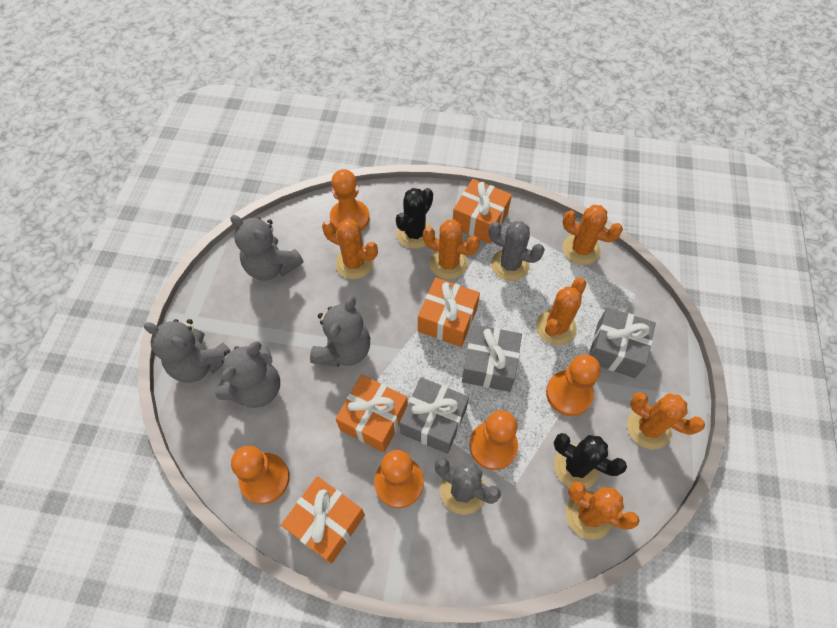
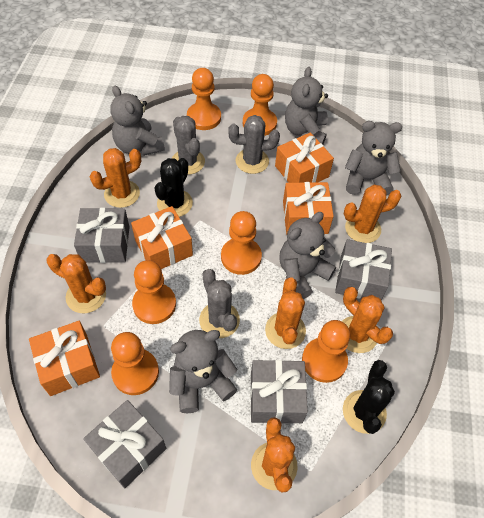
grey cactus: 2 -> 3
grey gift: 3 -> 4
grey teddy bear: 4 -> 5
orange pawn: 5 -> 6

